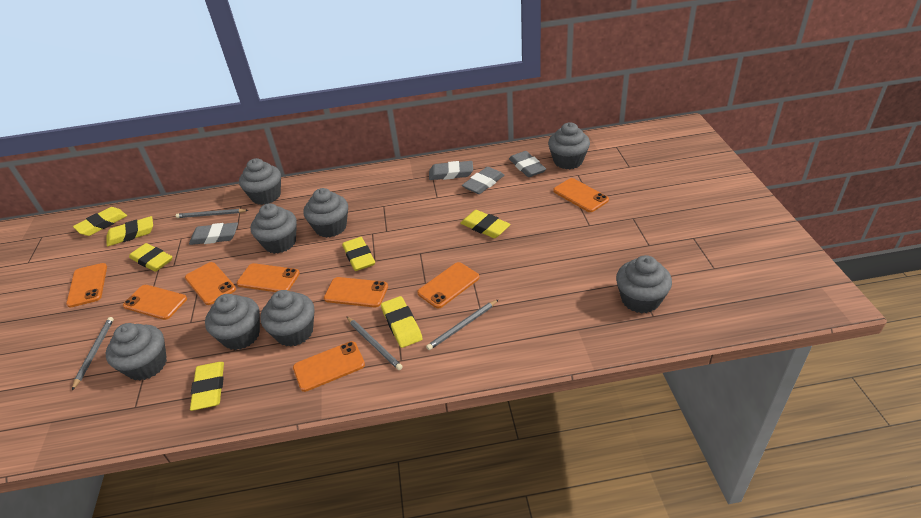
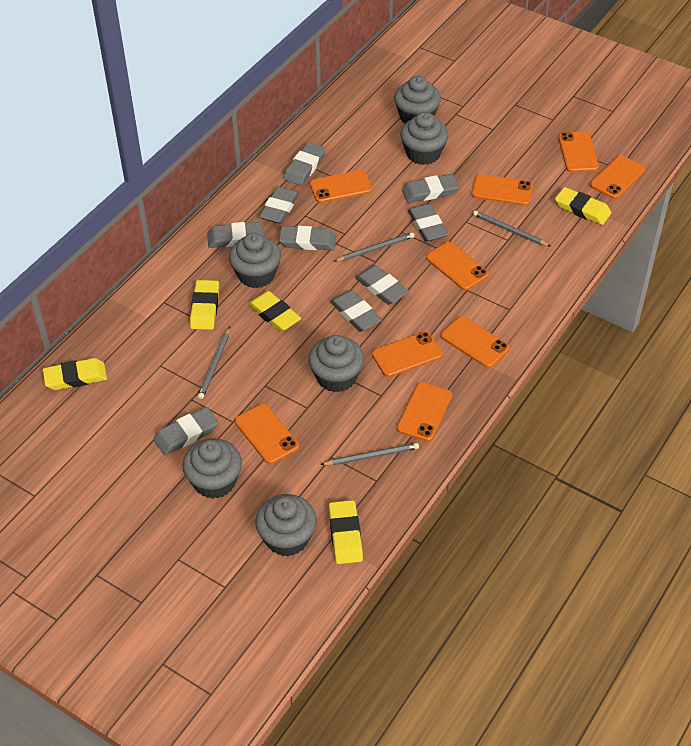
grey cupcake: 8 -> 6
grey eraser: 4 -> 9
orange phone: 8 -> 9
yellow eraser: 7 -> 5

